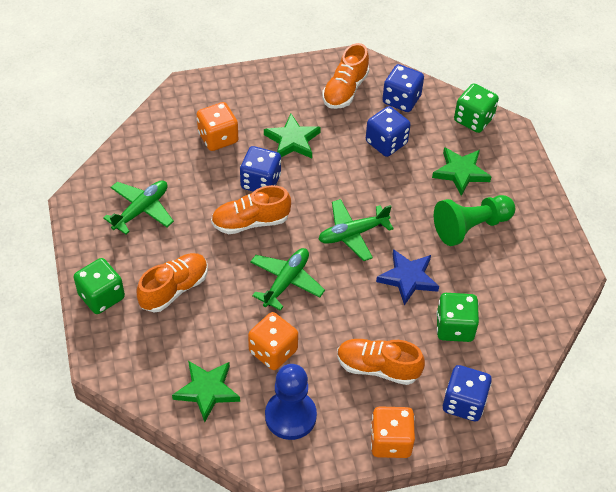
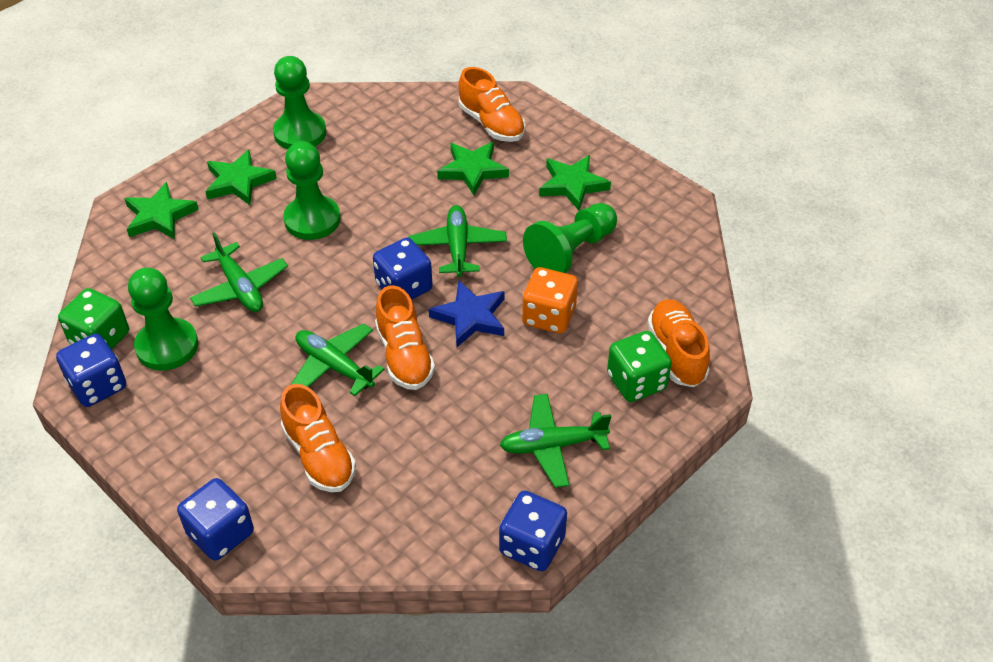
blue pawn: 1 -> 0
green dice: 3 -> 2
green pawn: 1 -> 4
green plane: 3 -> 4
green star: 3 -> 4
orange dice: 3 -> 1

